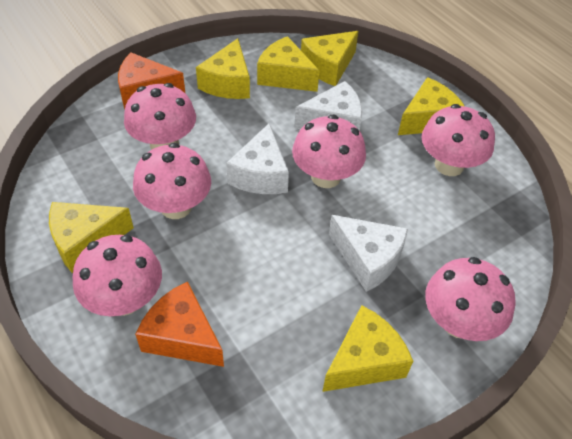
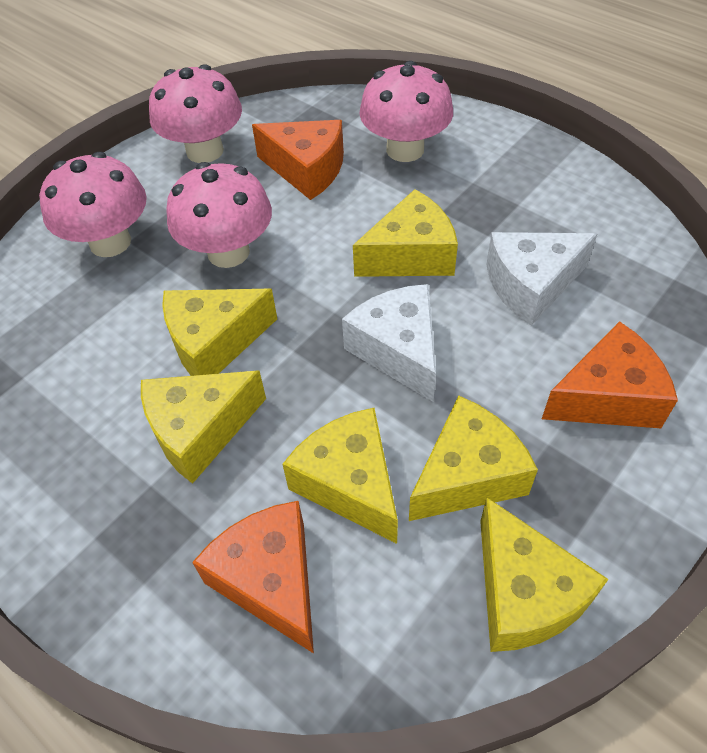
orange cheese: 2 -> 3
pink mushroom: 6 -> 4
white cheese: 3 -> 2

